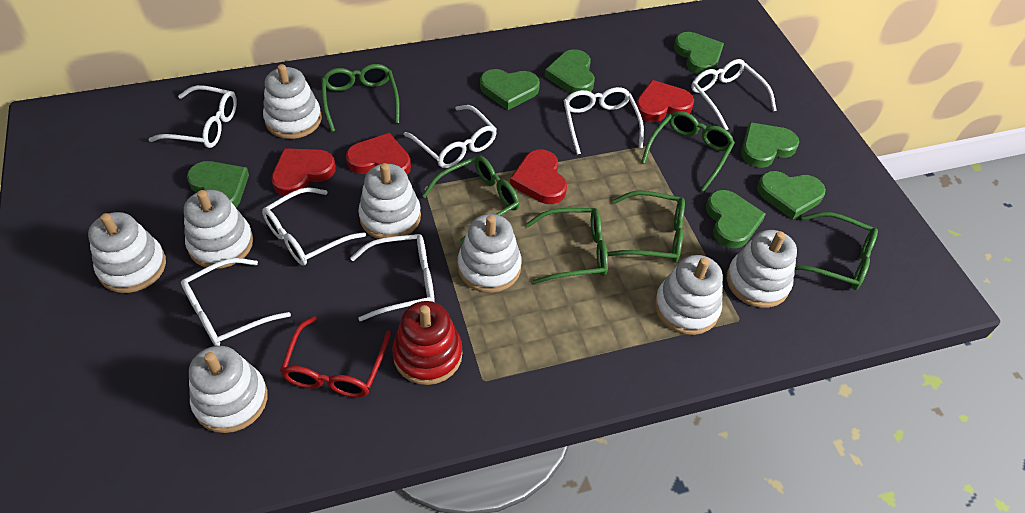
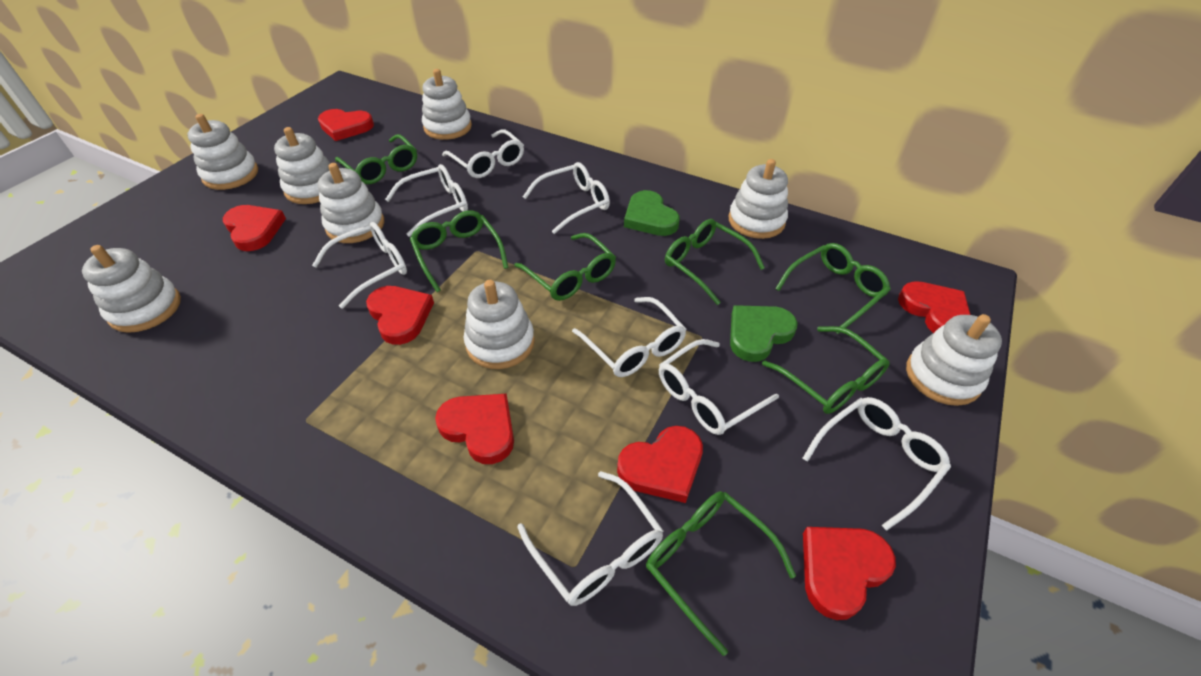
green glasses: 6 -> 7
green heart: 7 -> 2
red glasses: 1 -> 0
red heart: 4 -> 7
red stacking toy: 1 -> 0
white glasses: 7 -> 8

